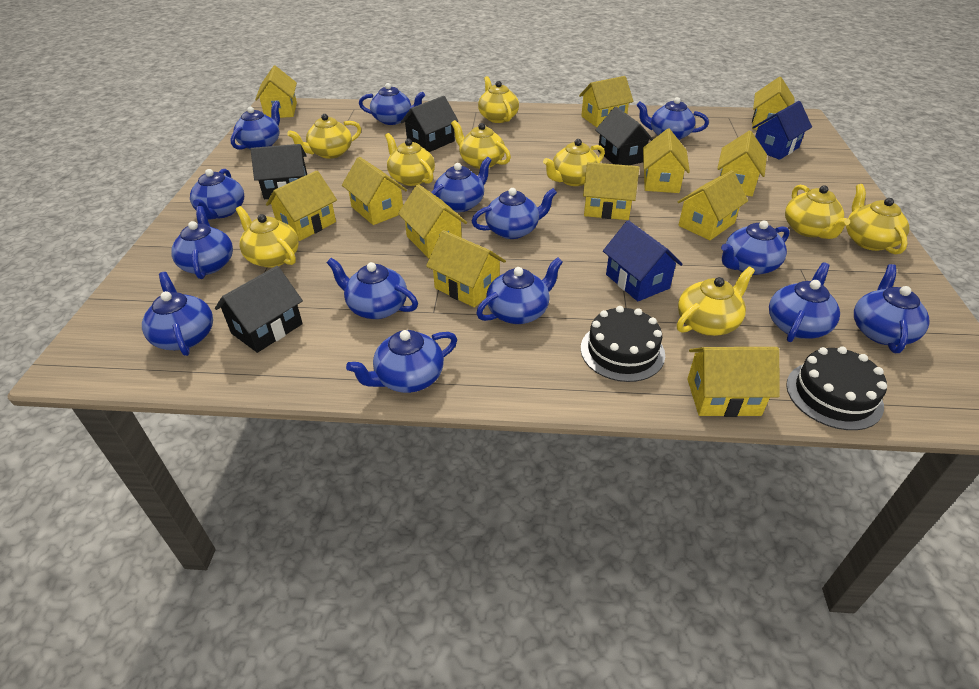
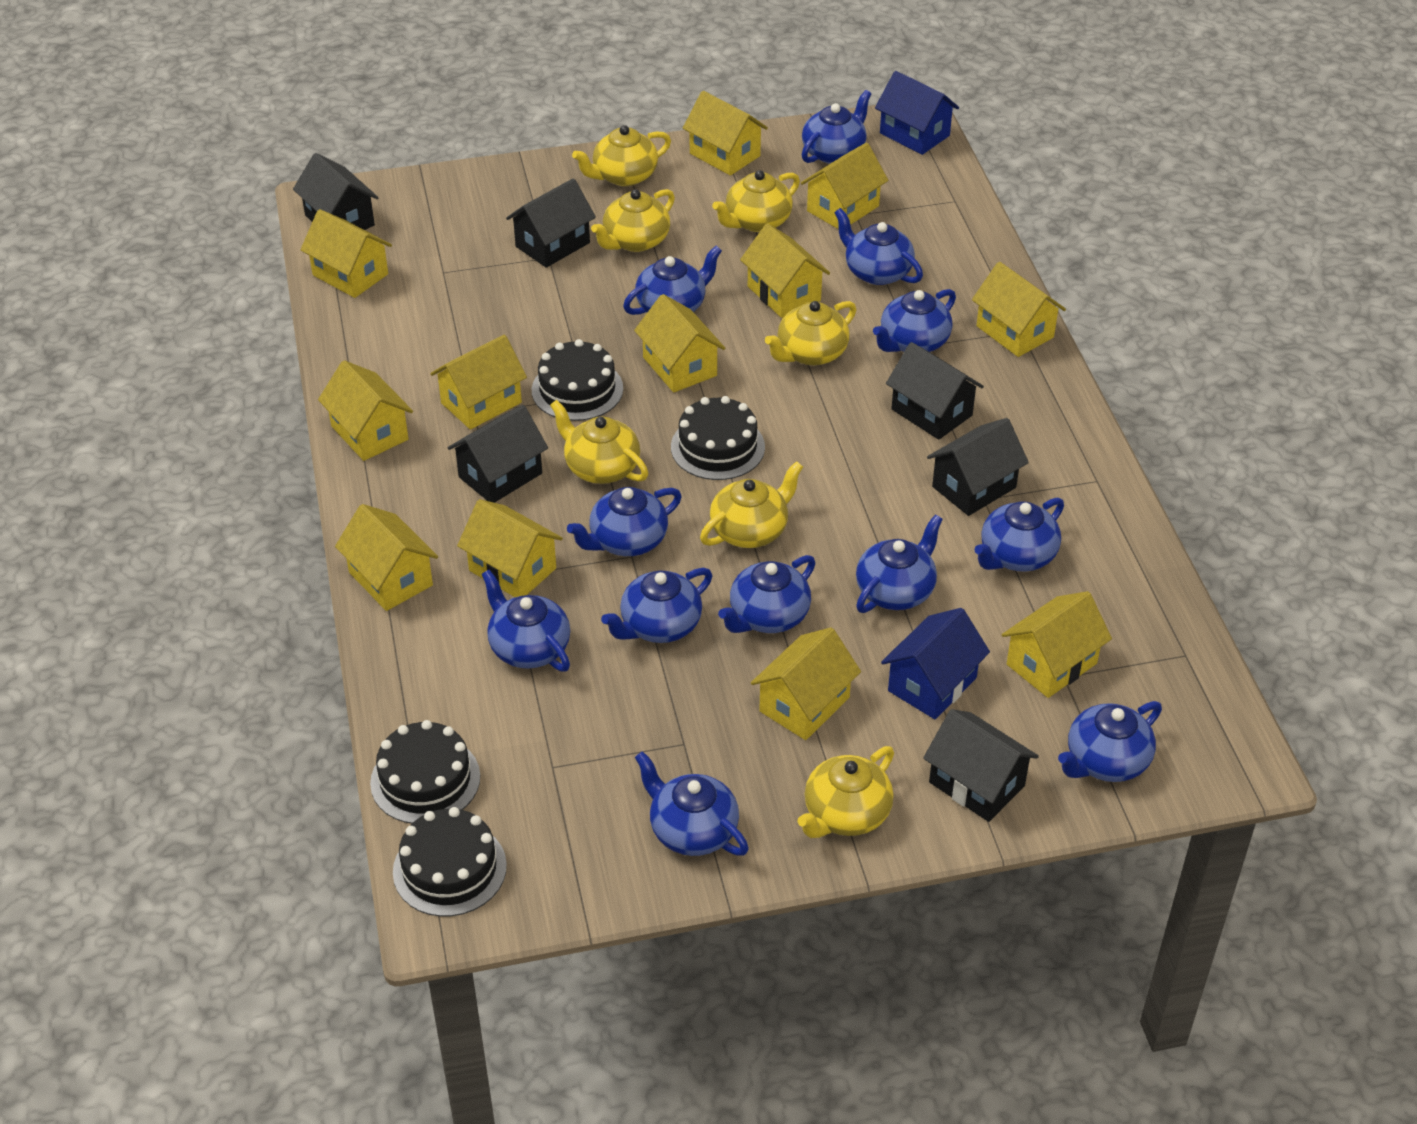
black cake: 2 -> 4
black house: 4 -> 6
blue teapot: 14 -> 12
yellow teapot: 9 -> 7

